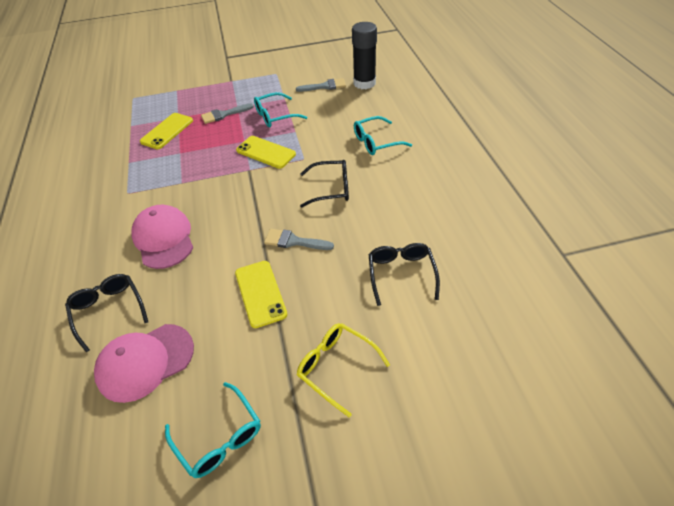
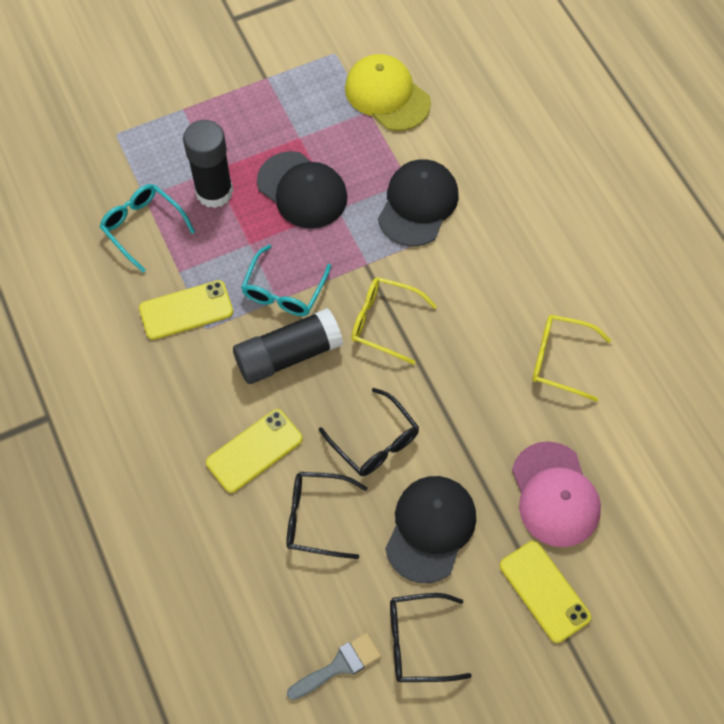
black cap: 0 -> 3
black glue stick: 1 -> 2
grey brush: 3 -> 1
pink cap: 2 -> 1
turquoise glasses: 3 -> 2
yellow cap: 0 -> 1
yellow glasses: 1 -> 2

